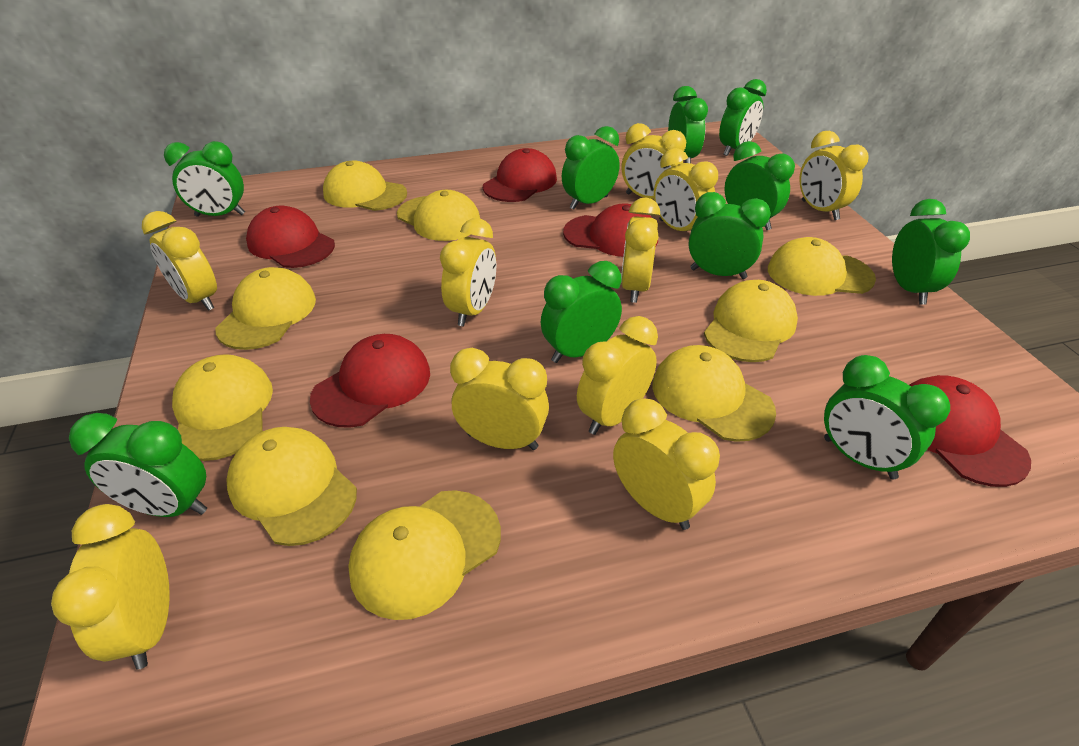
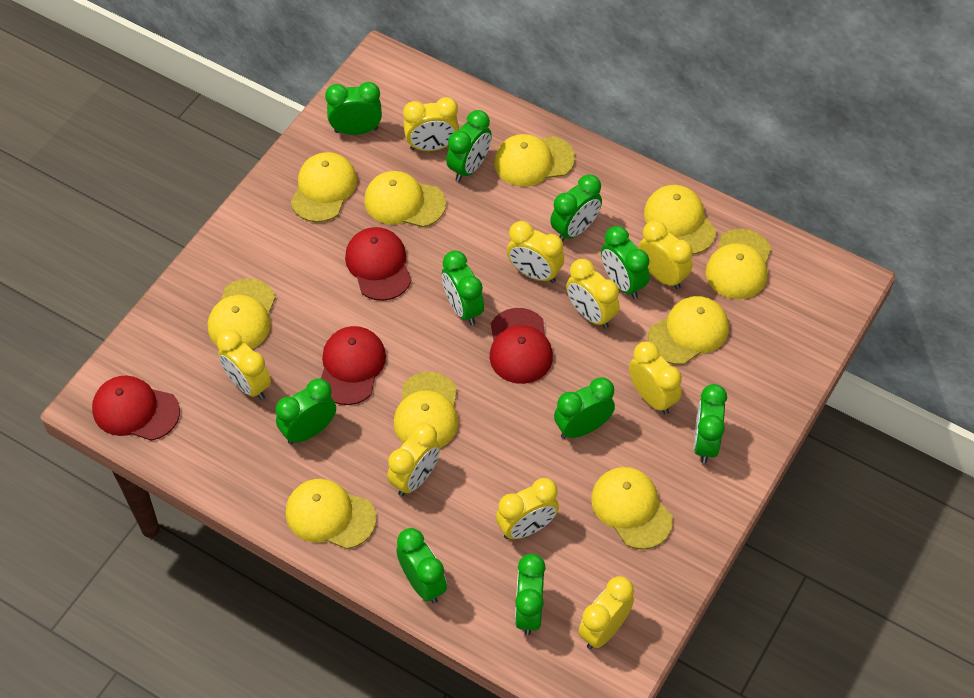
red cap: 5 -> 4
yellow cap: 9 -> 10
yellow clock: 10 -> 9

